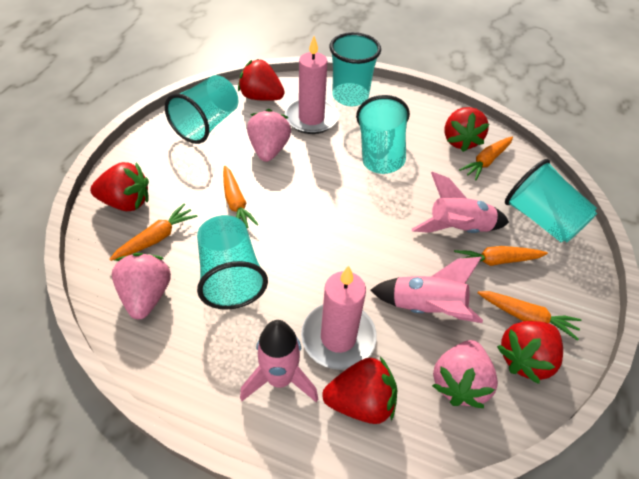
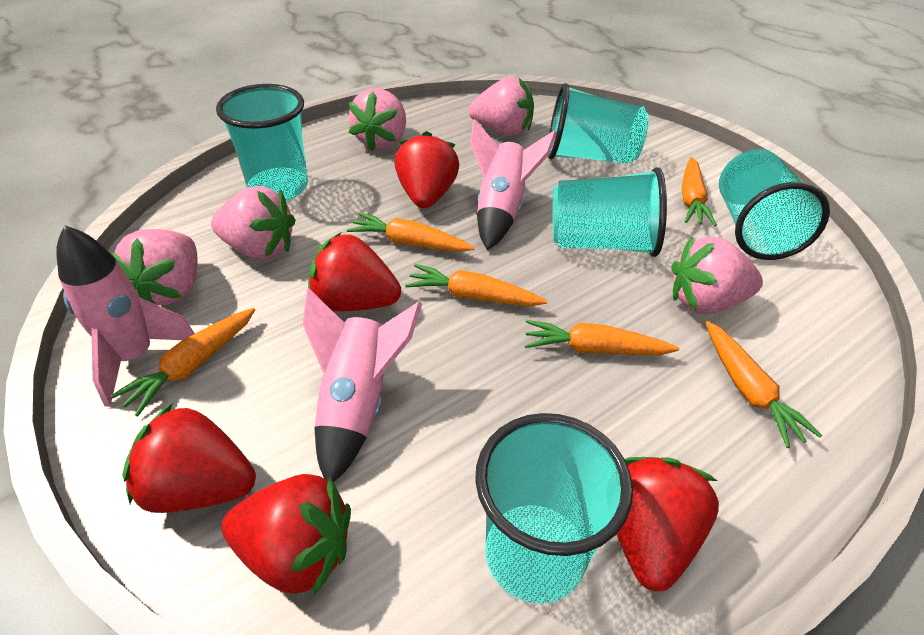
orange carrot: 5 -> 6
pink candle: 2 -> 0
pink strawberry: 3 -> 5

